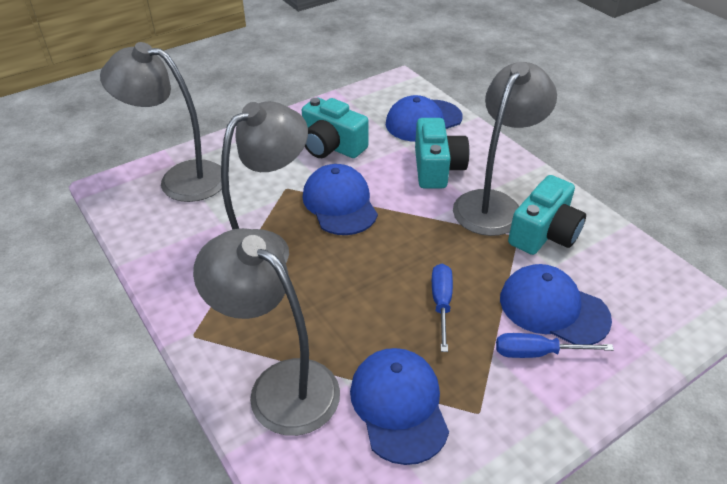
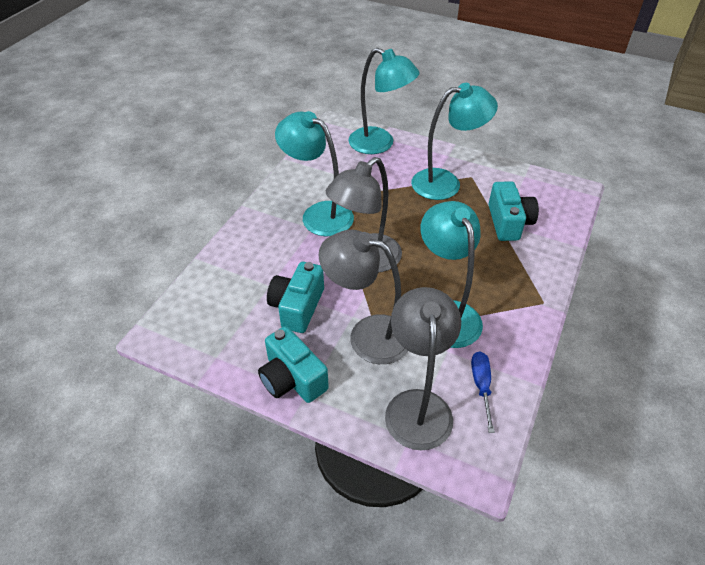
blue cap: 4 -> 0
blue screwdriver: 2 -> 1
grey lamp: 4 -> 3
turquoise lamp: 0 -> 4

